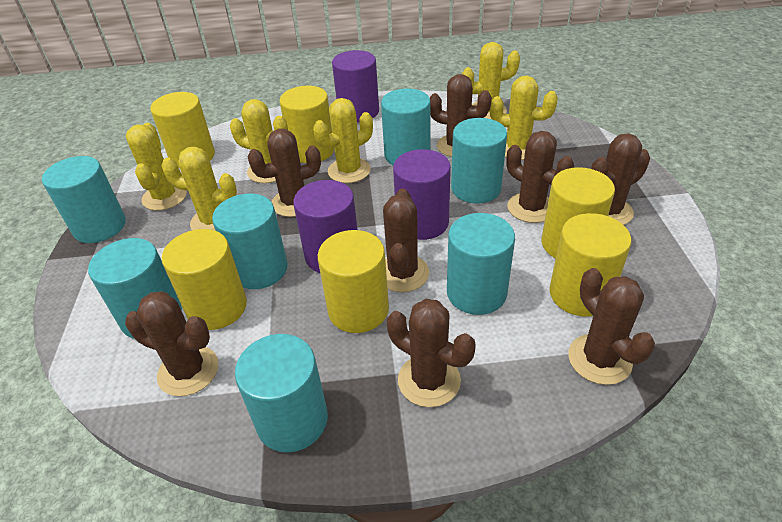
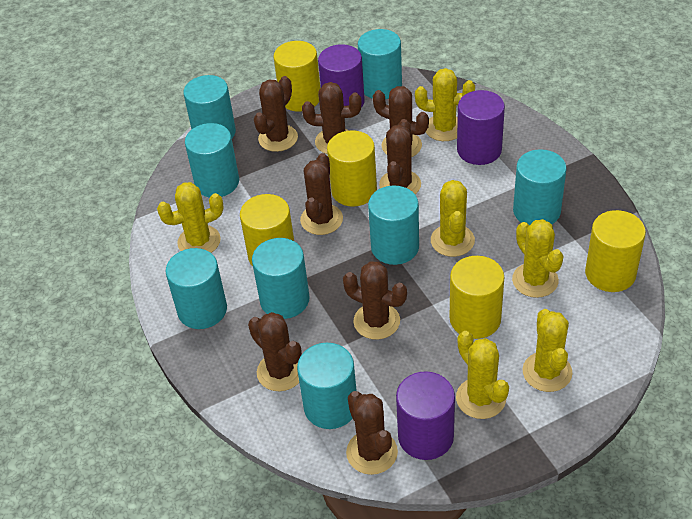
turquoise cylinder: 7 -> 8
yellow cylinder: 6 -> 5

